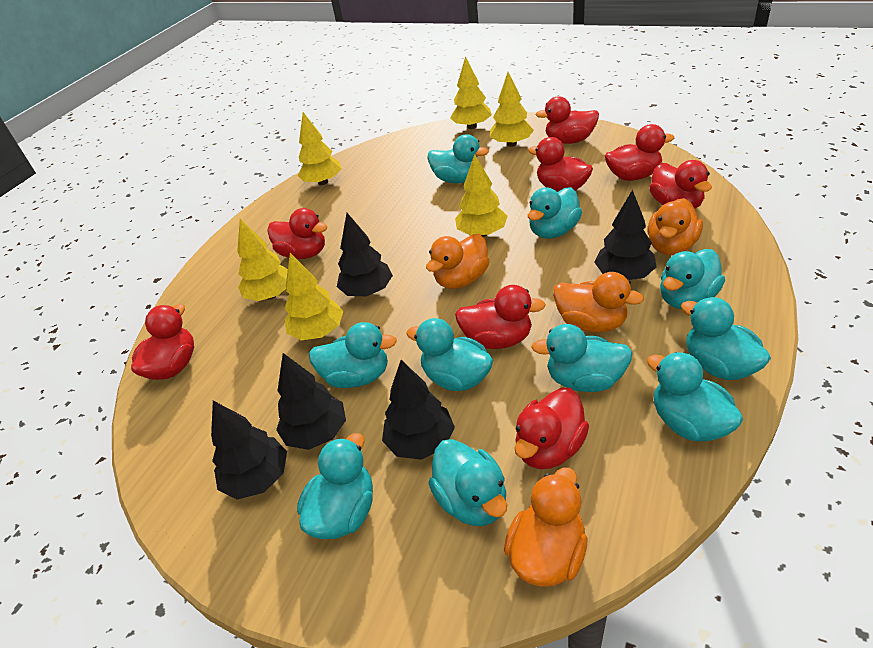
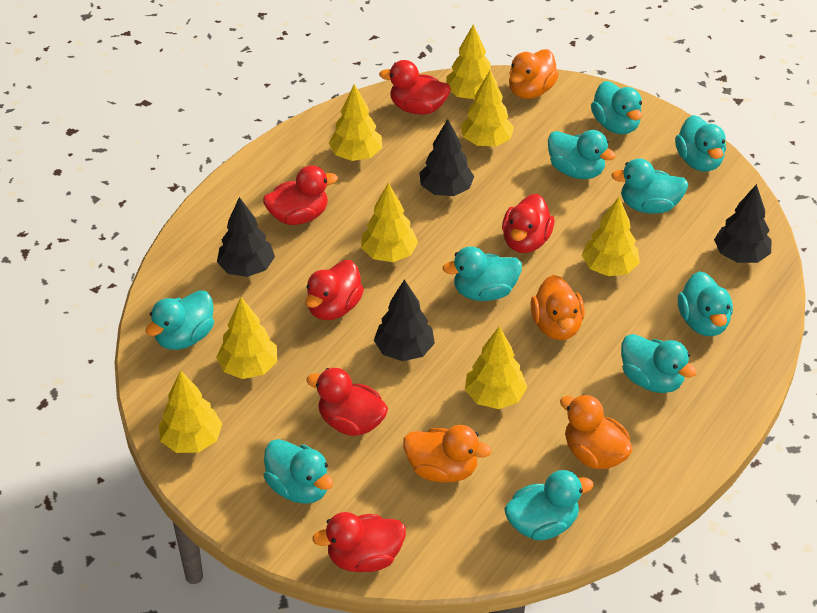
black tree: 5 -> 4
red duck: 8 -> 6
yellow tree: 6 -> 8

